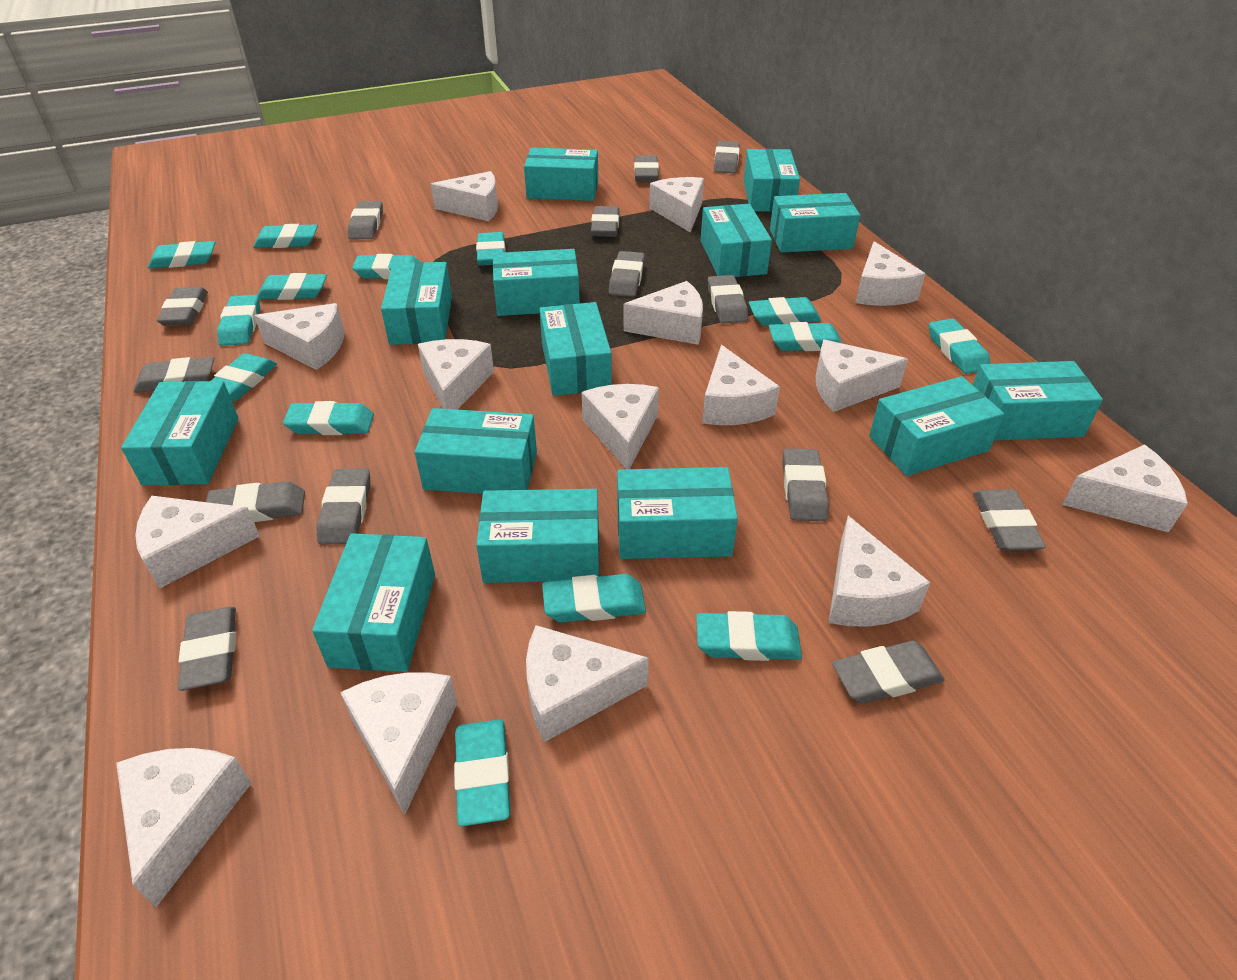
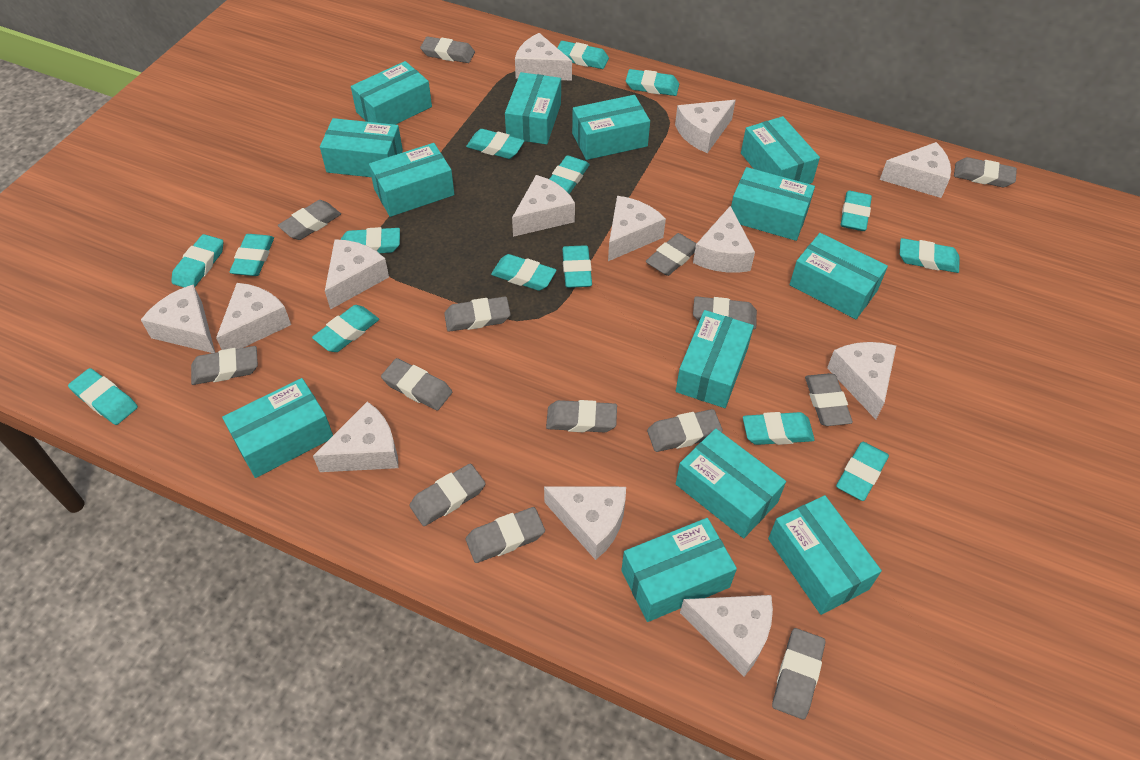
turquoise box: 14 -> 13
turquoise eraser: 14 -> 15
white cheese: 15 -> 13

